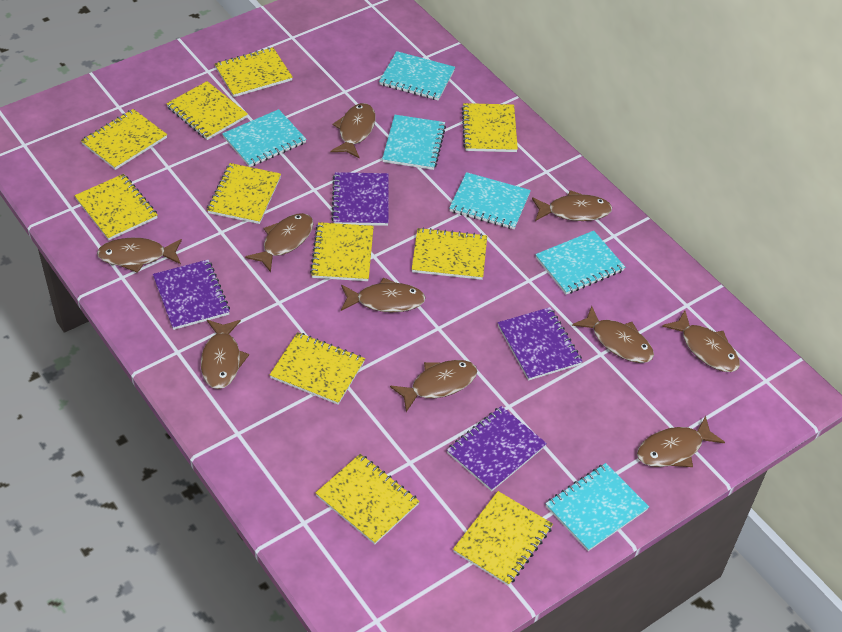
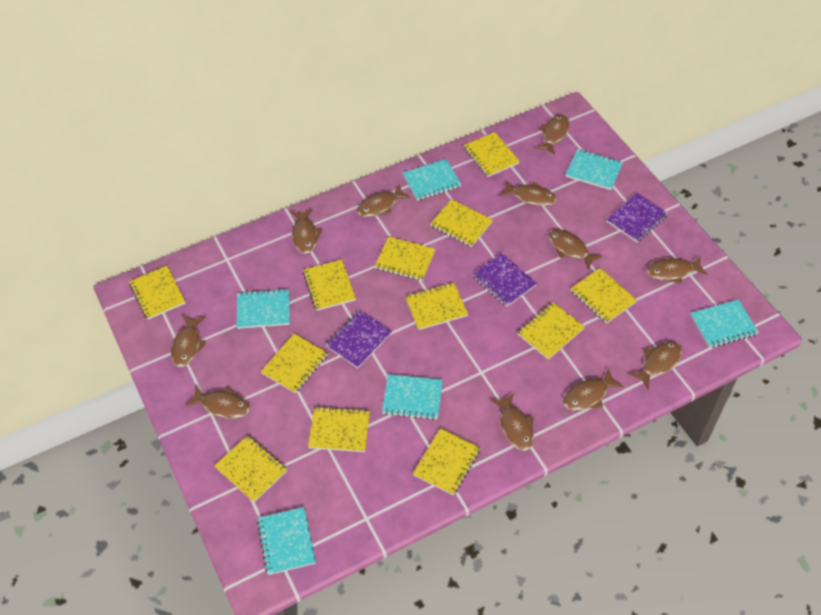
brown fish: 10 -> 11
purple notebook: 4 -> 3
yellow notebook: 11 -> 12

